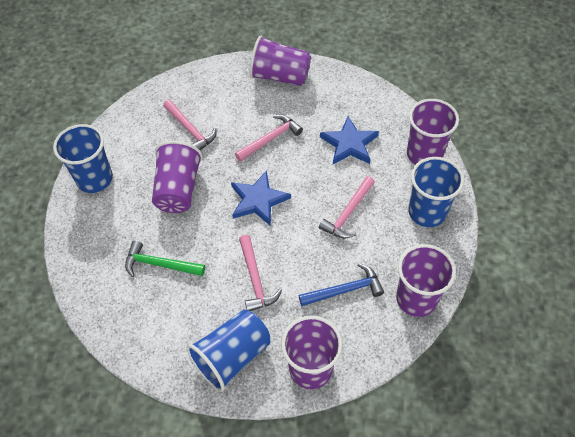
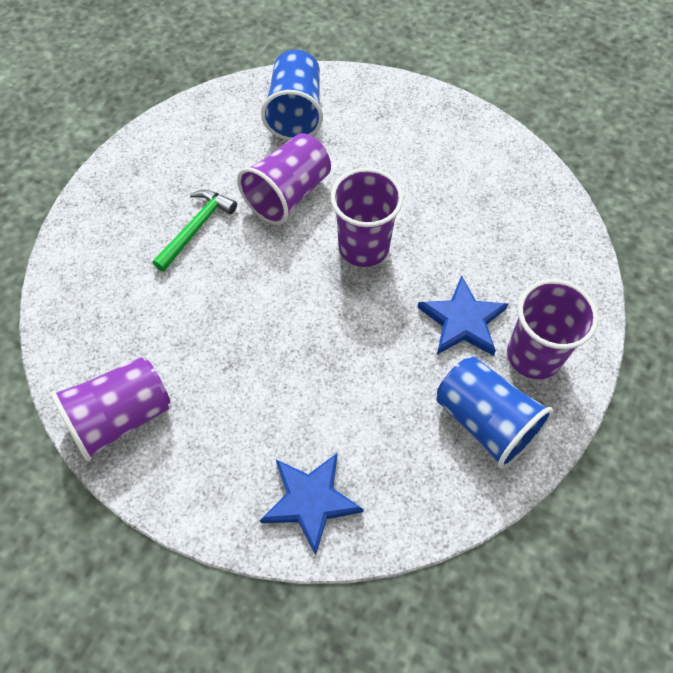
blue cup: 3 -> 2
blue hammer: 1 -> 0
pink hammer: 4 -> 0
purple cup: 5 -> 4

